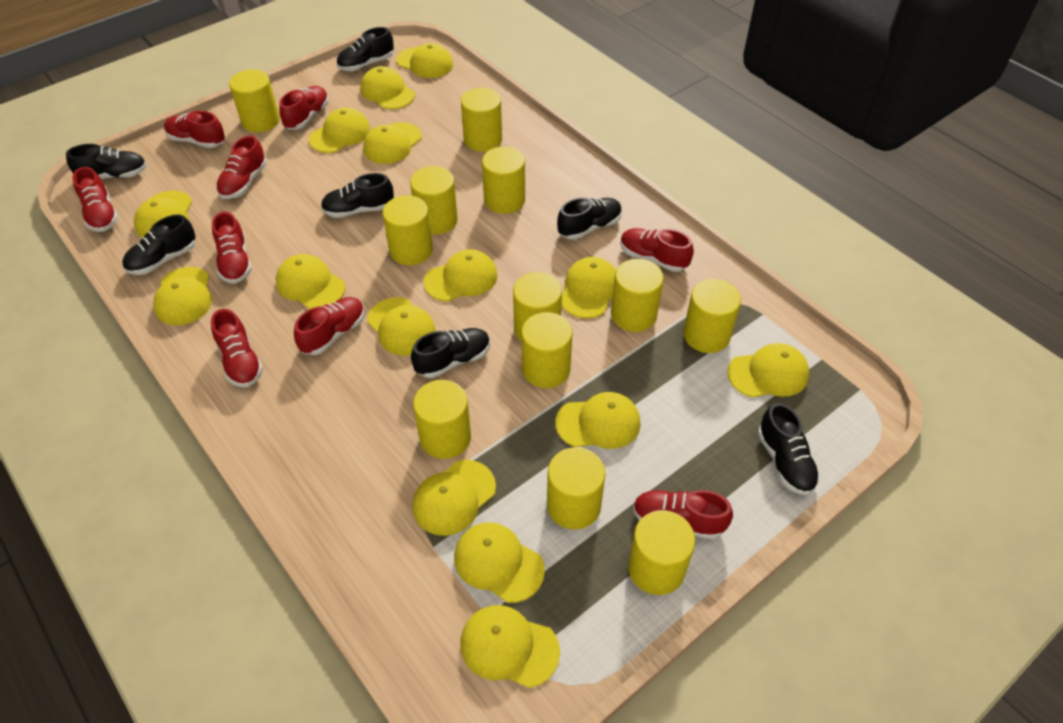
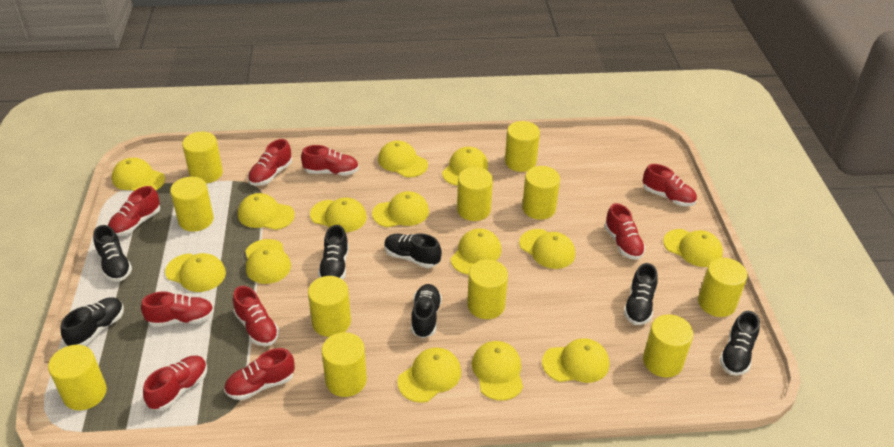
yellow cap: 15 -> 14
yellow cylinder: 12 -> 11

